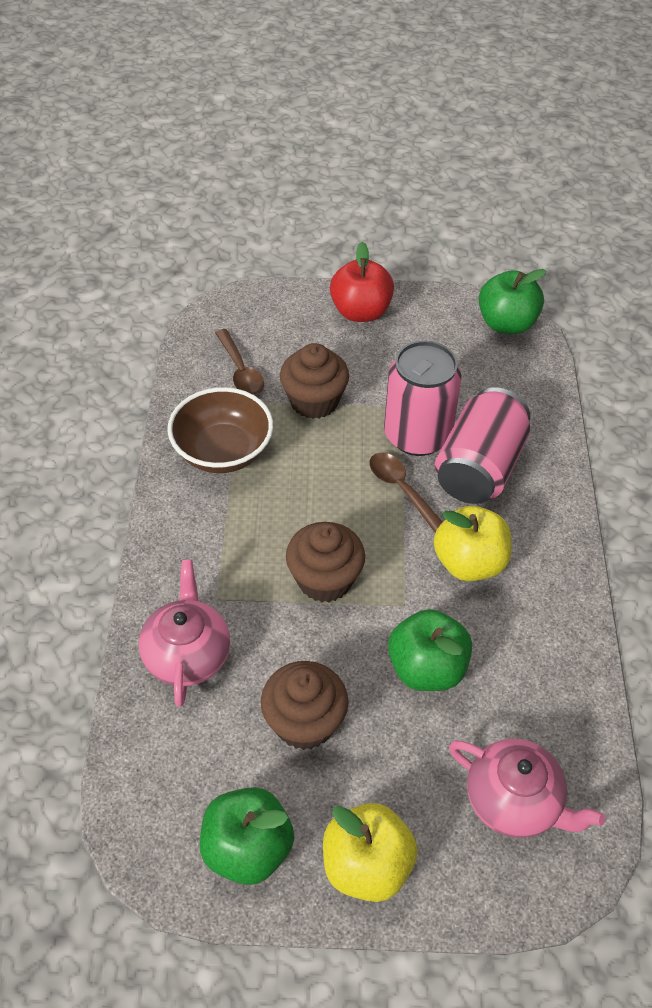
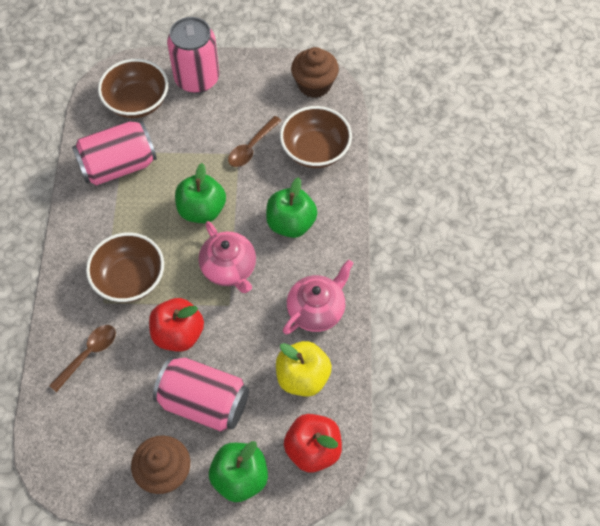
brown bowl: 1 -> 3
brown cupcake: 3 -> 2
pink can: 2 -> 3
red apple: 1 -> 2
yellow apple: 2 -> 1

